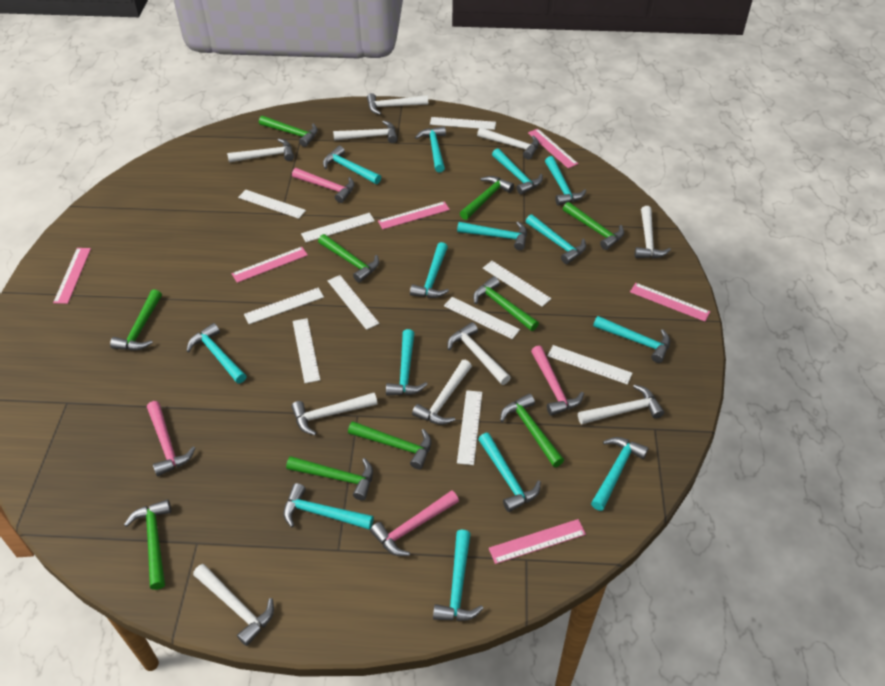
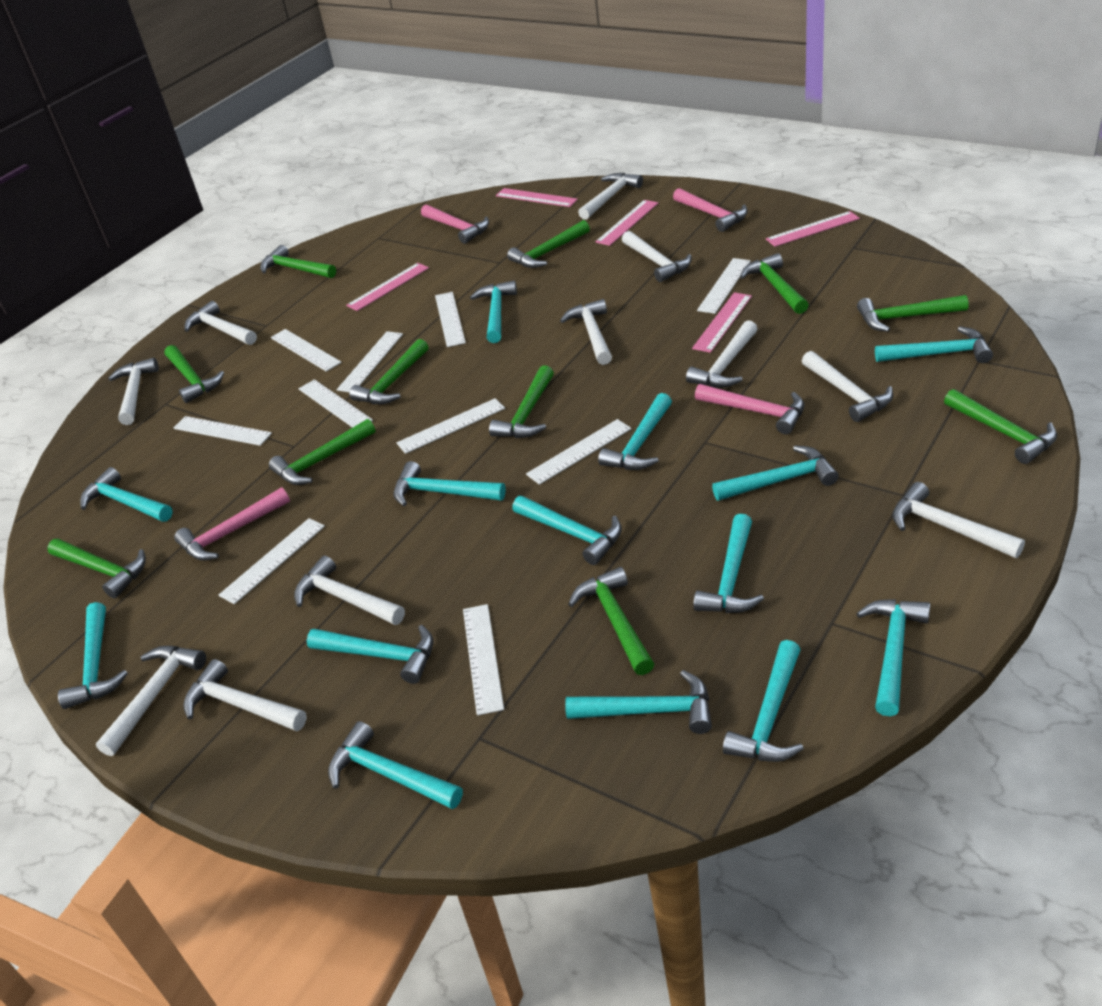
green hammer: 10 -> 11
pink ruler: 6 -> 5
white hammer: 10 -> 11

